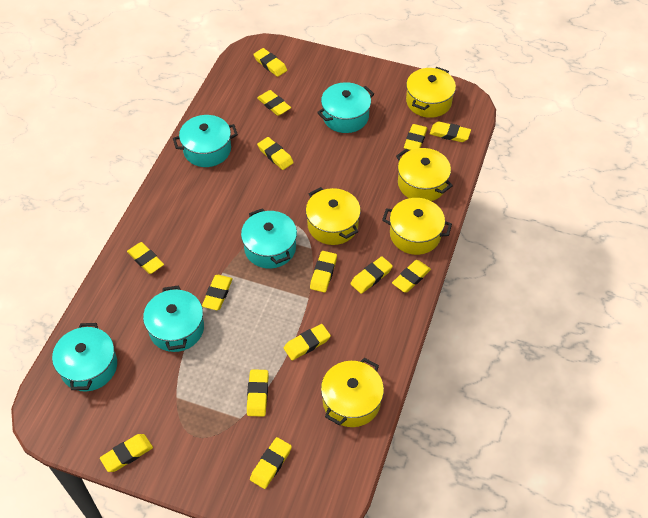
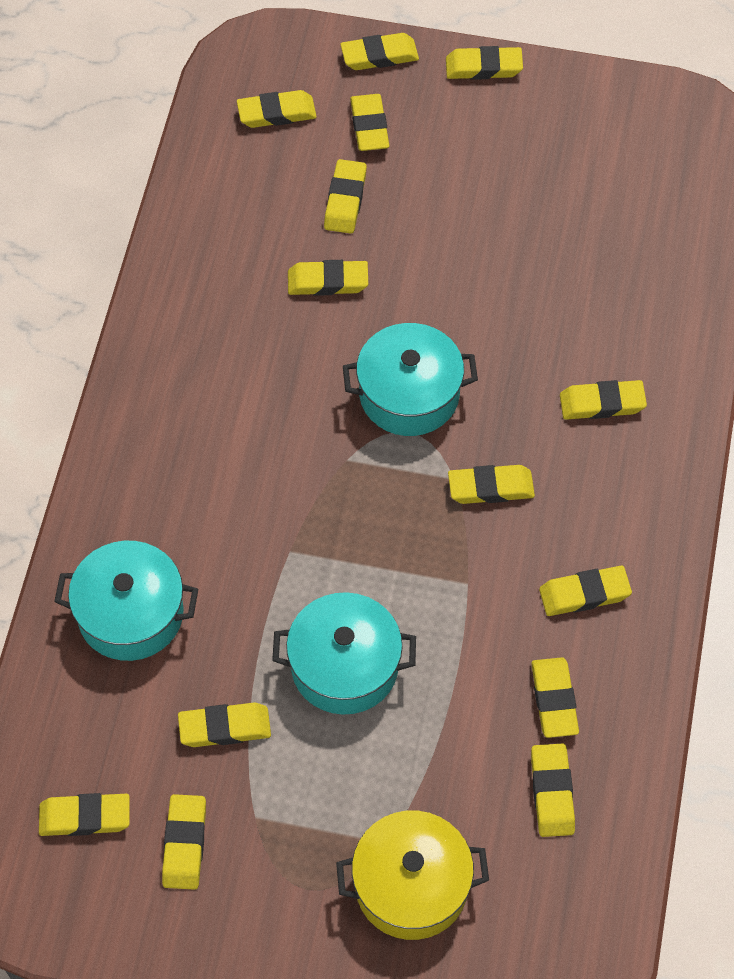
turquoise pot: 5 -> 3
yellow pot: 5 -> 1

